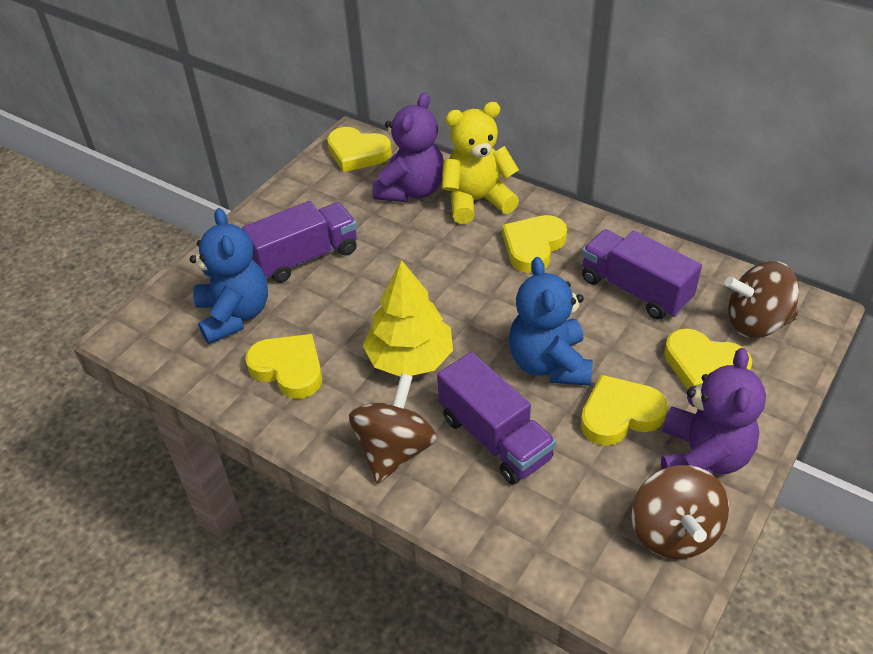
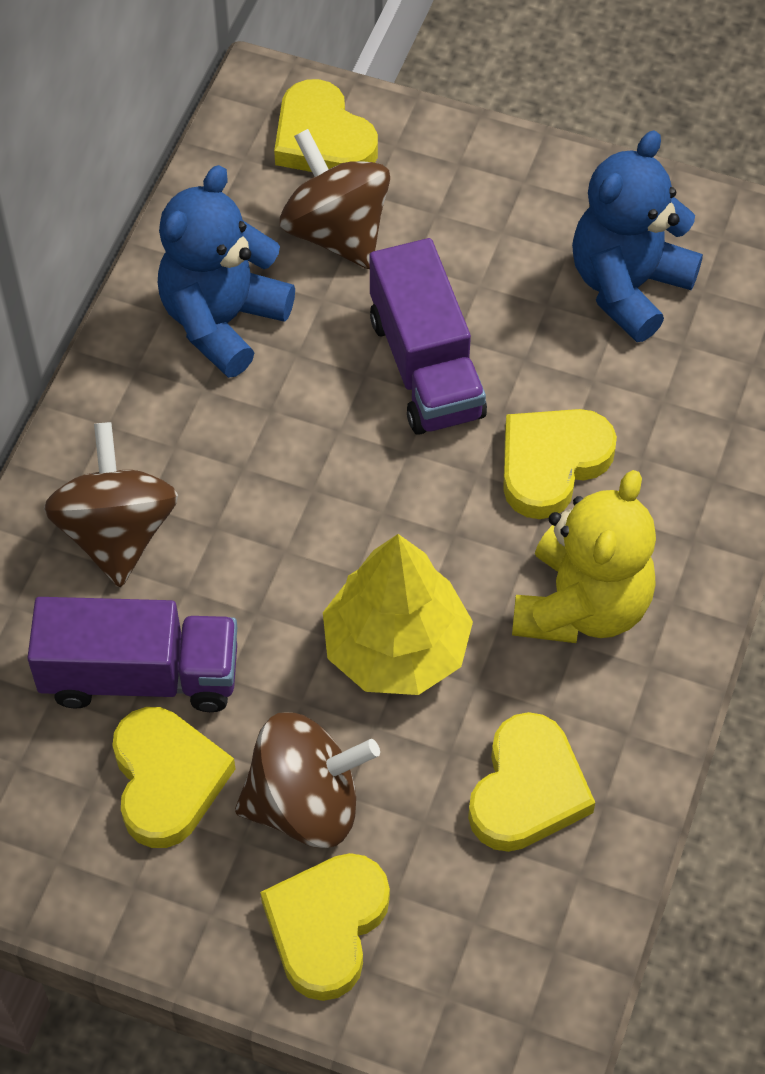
purple teddy bear: 2 -> 0
purple truck: 3 -> 2

